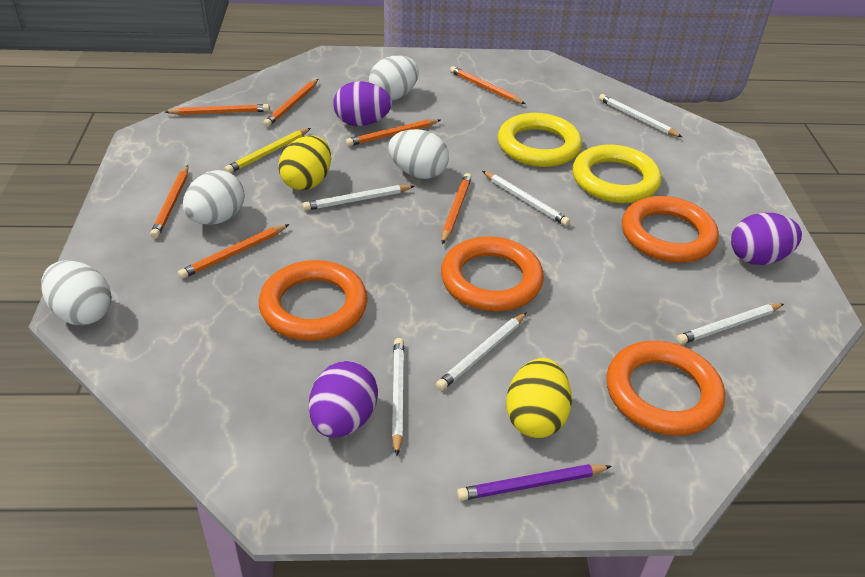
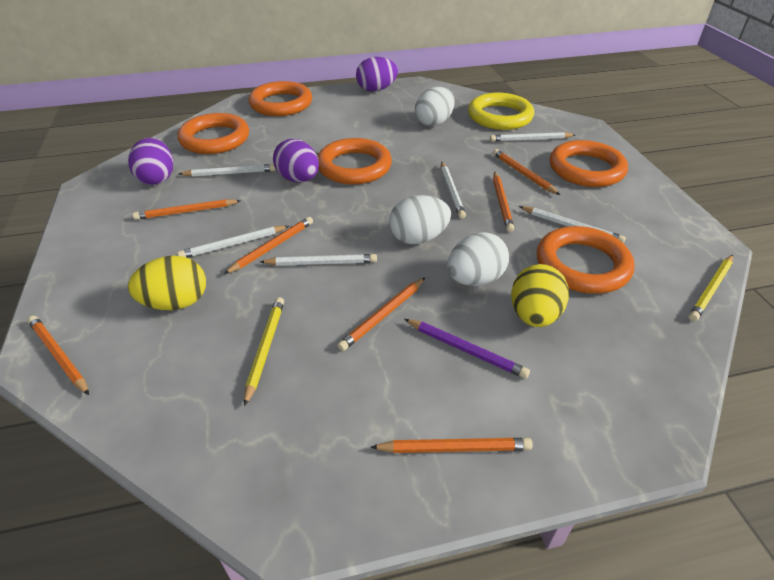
orange ring: 4 -> 5
white egg: 4 -> 3
yellow pencil: 1 -> 2
yellow ring: 2 -> 1

